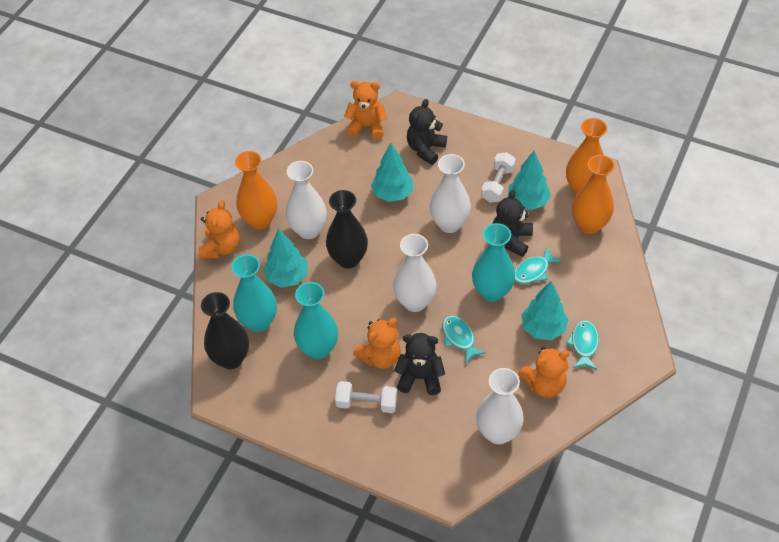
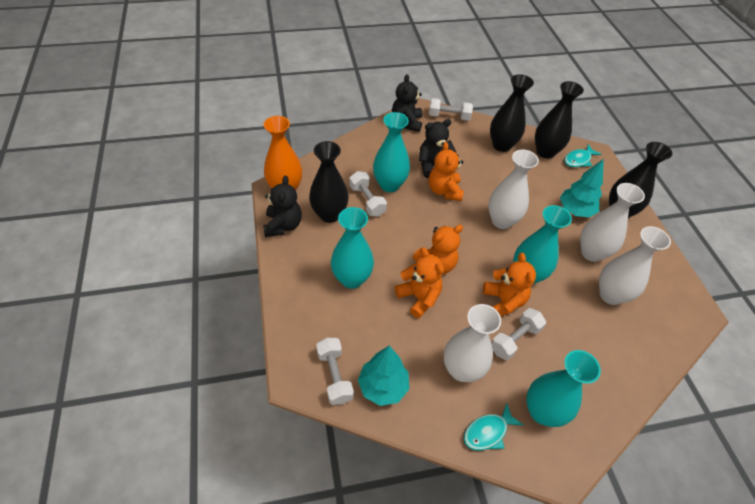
black vase: 2 -> 4
orange vase: 3 -> 1
turquoise fish: 3 -> 2
turquoise tree: 4 -> 2
turquoise vase: 3 -> 4
white dumbbell: 2 -> 4

